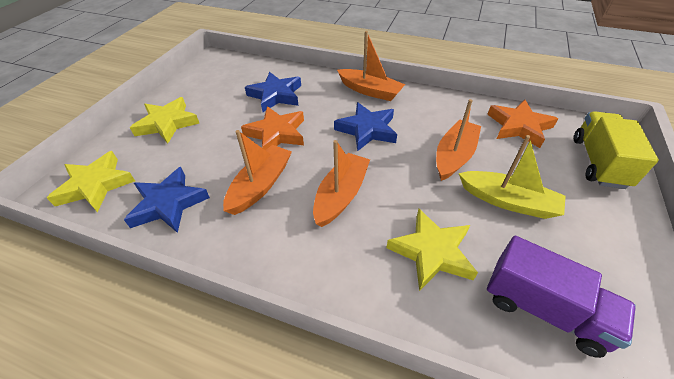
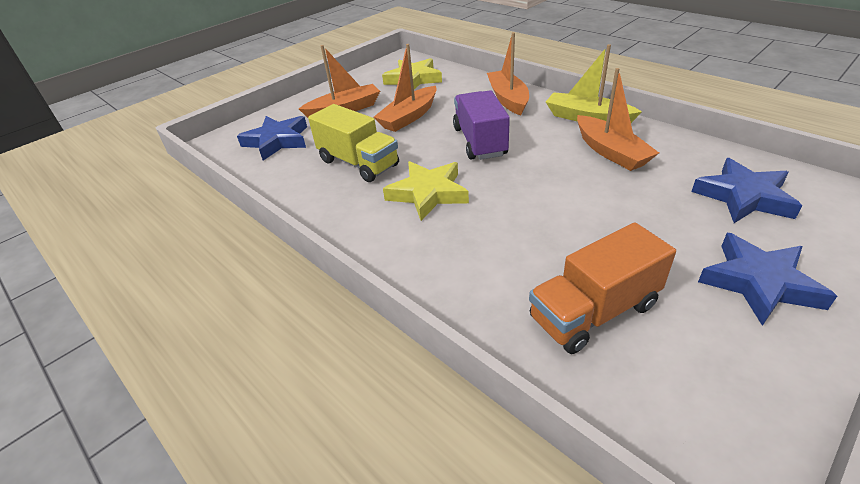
orange star: 2 -> 0
orange truck: 0 -> 1
yellow star: 3 -> 2

